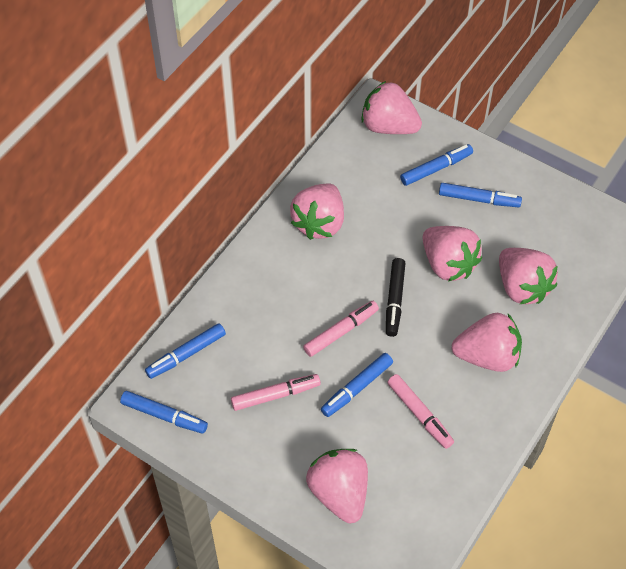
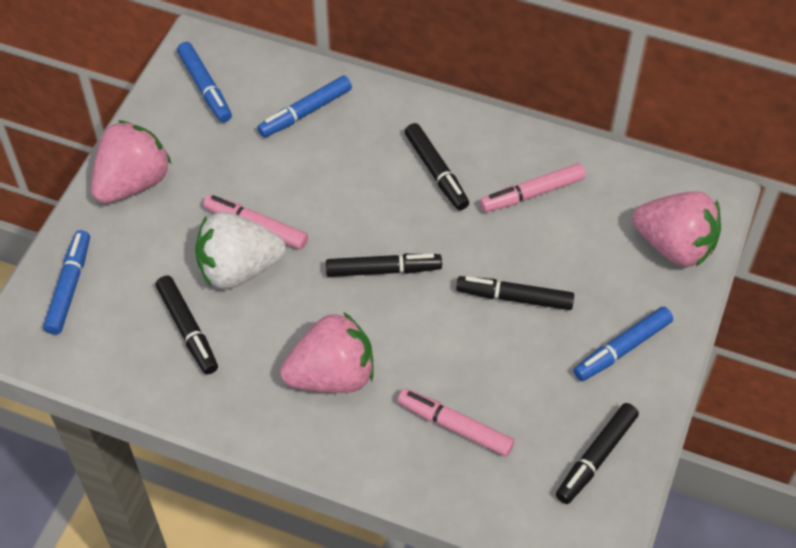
black marker: 1 -> 5
blue marker: 5 -> 4
pink strawberry: 6 -> 3
white strawberry: 0 -> 1

